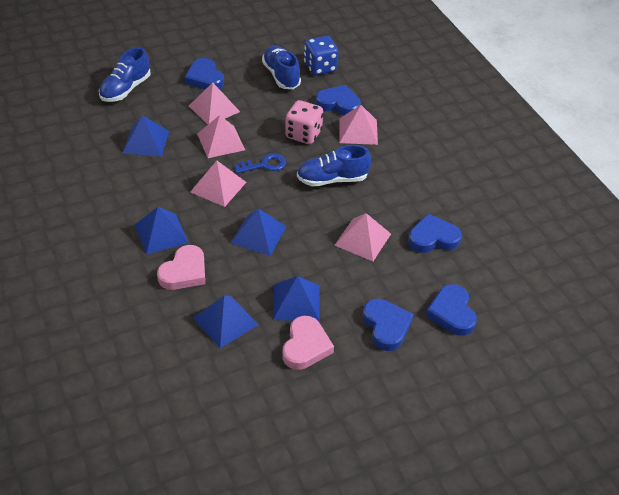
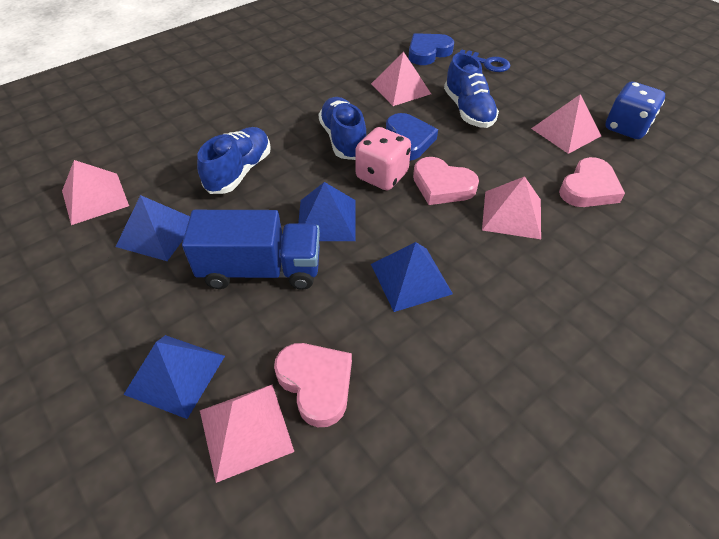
blue heart: 5 -> 2
blue pyramid: 5 -> 4
blue truck: 0 -> 1
pink heart: 2 -> 3

